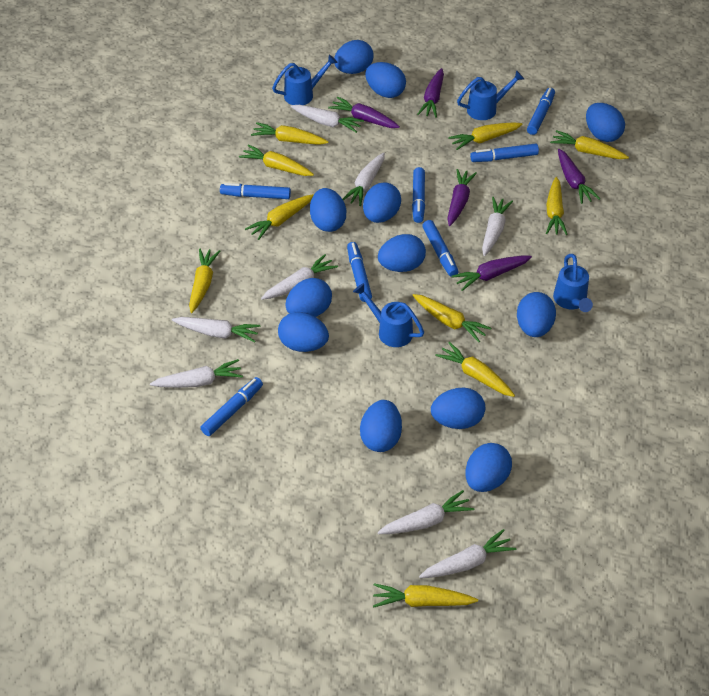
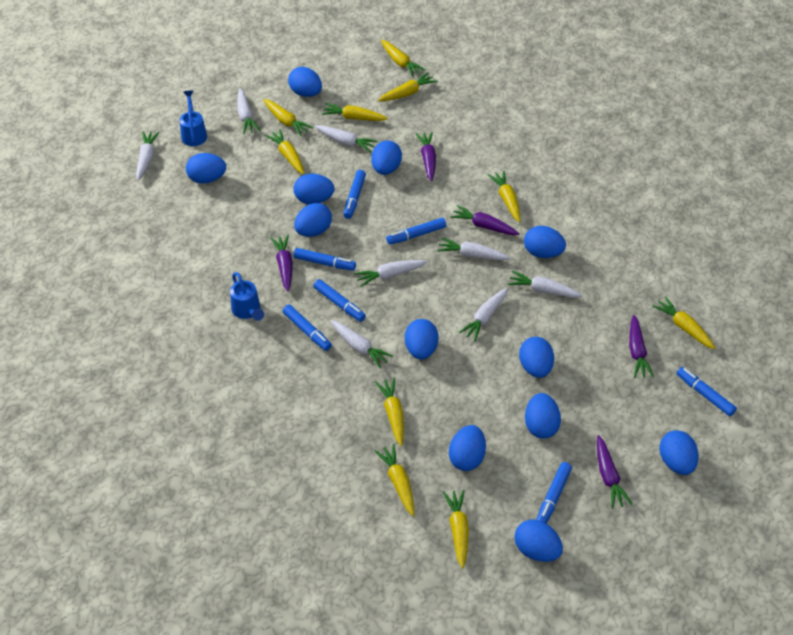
blue watering can: 4 -> 2

